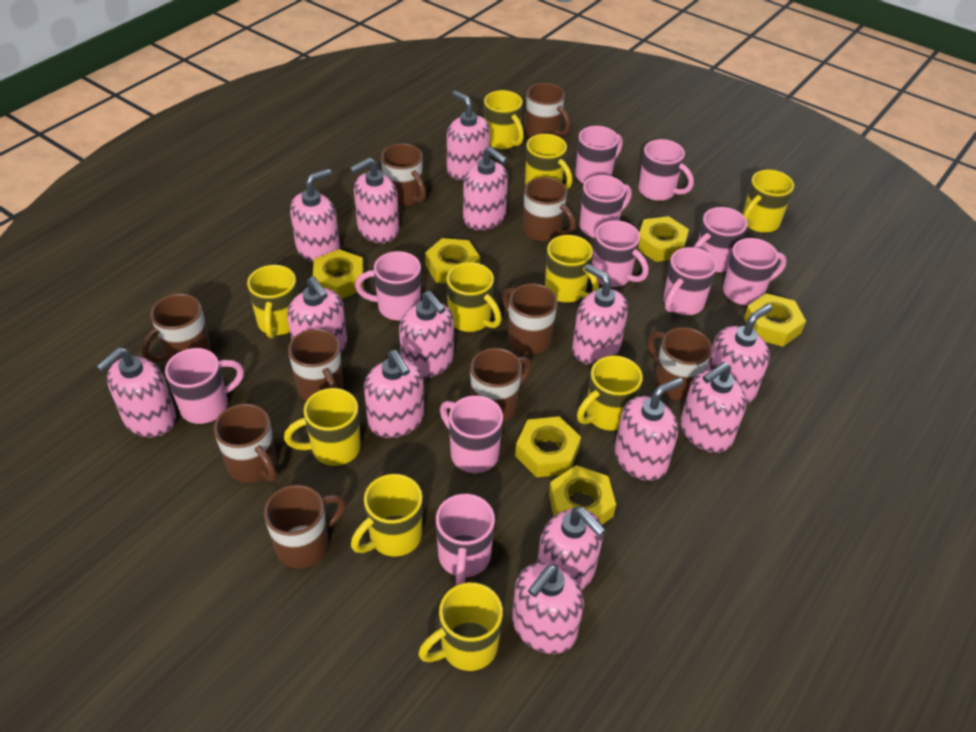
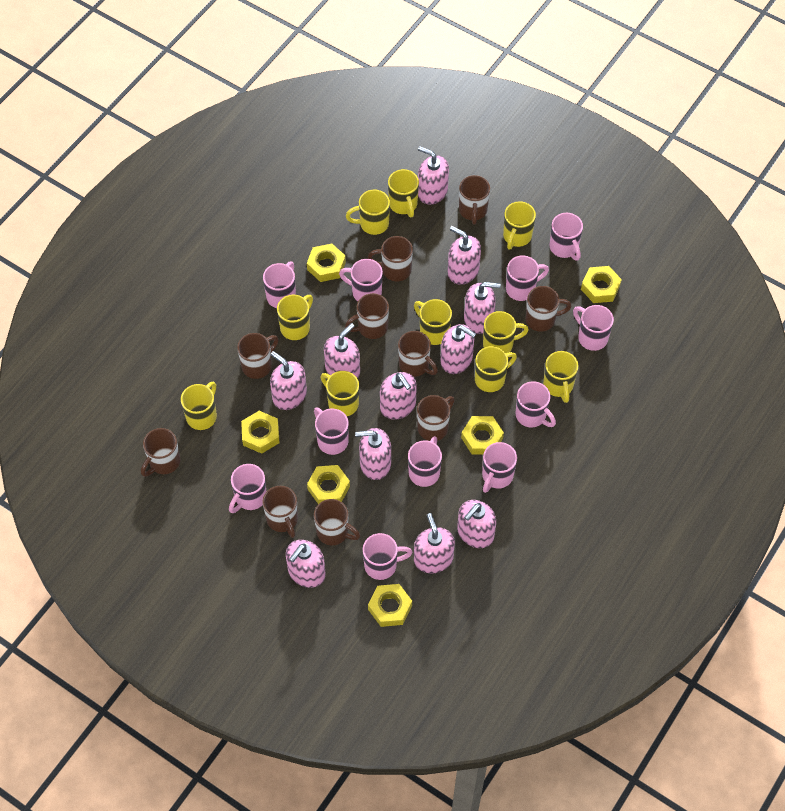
pink soap dispenser: 14 -> 11

